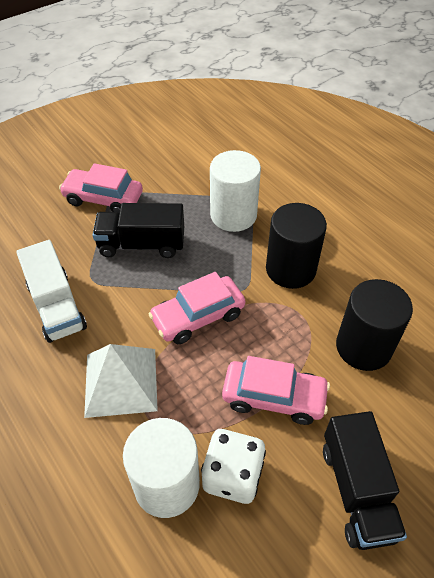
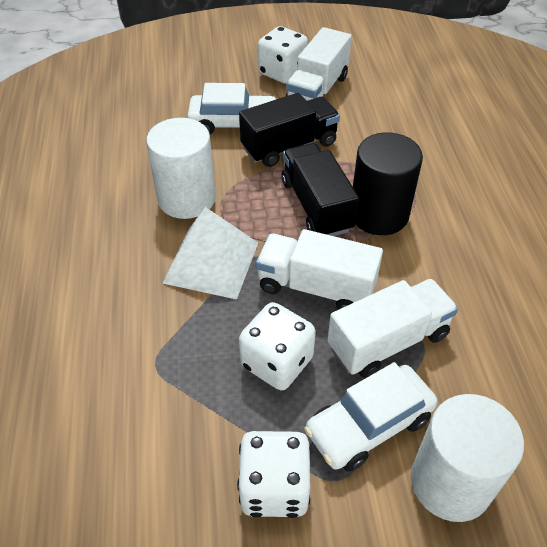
black cylinder: 2 -> 1
pink car: 3 -> 0
white car: 0 -> 2
white dice: 1 -> 3
white truck: 1 -> 3

